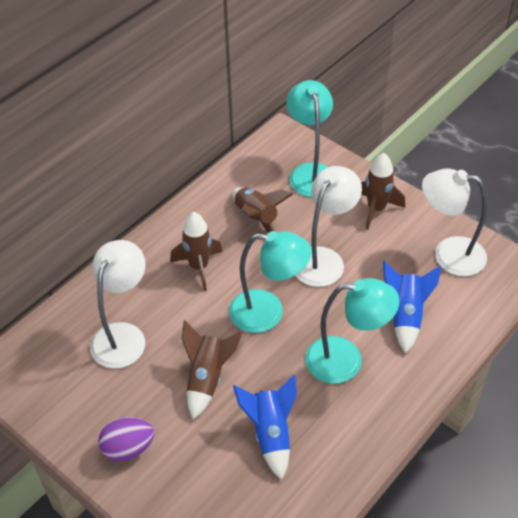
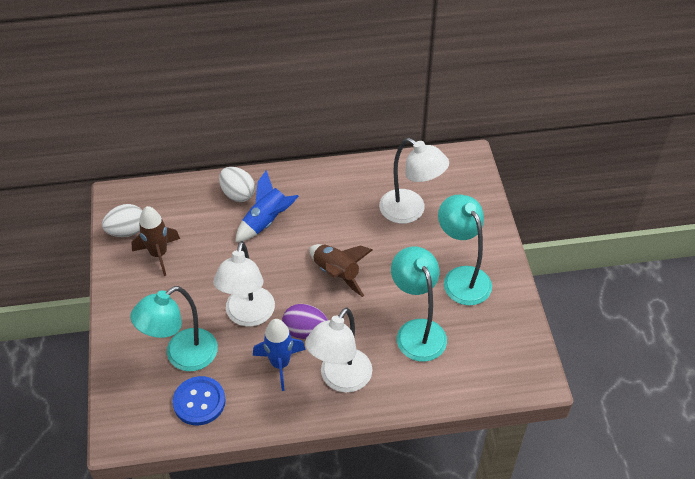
blue button: 0 -> 1
brown rocket: 4 -> 2
white egg: 0 -> 2

